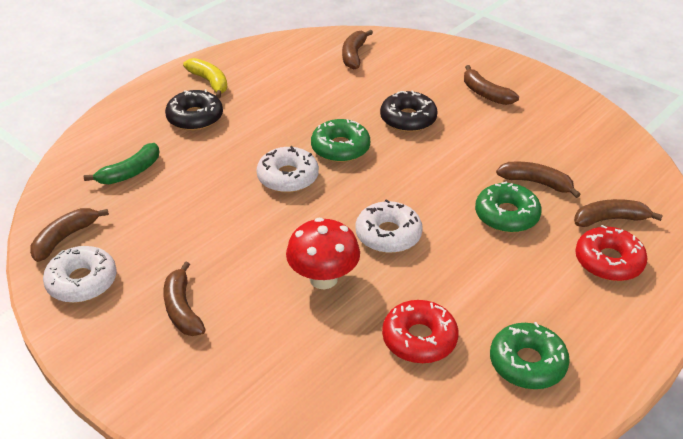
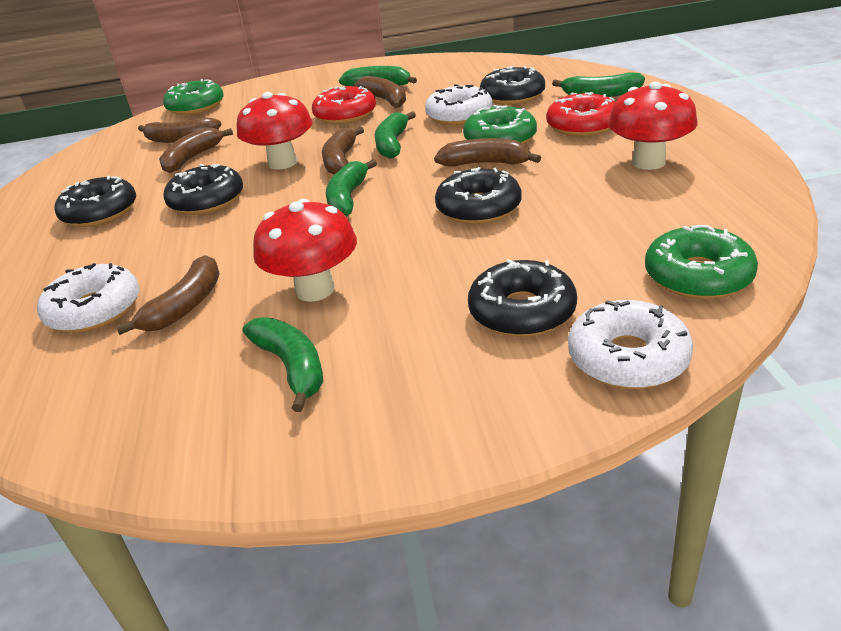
black donut: 2 -> 5
green banana: 1 -> 5
red mushroom: 1 -> 3
yellow banana: 1 -> 0

